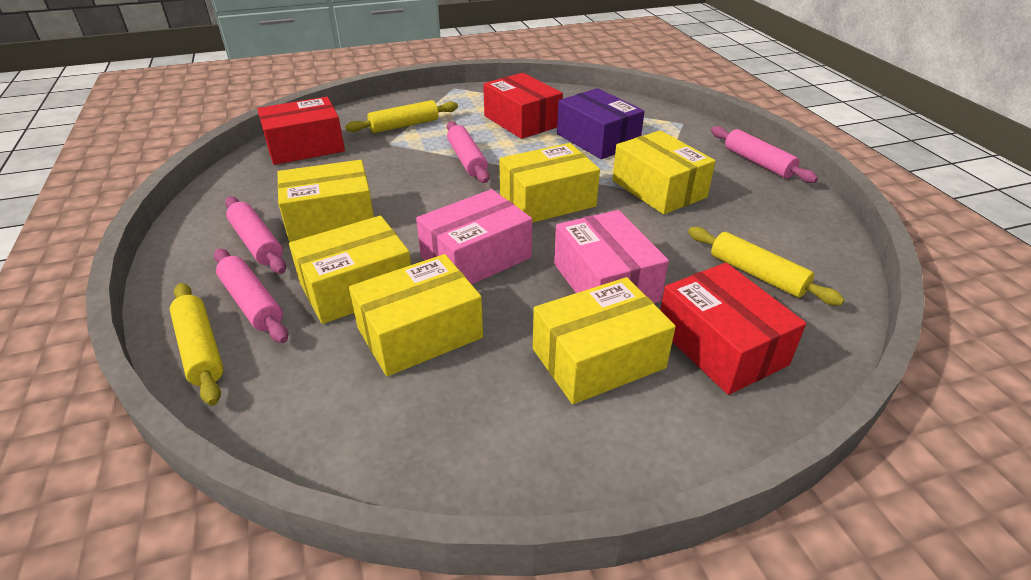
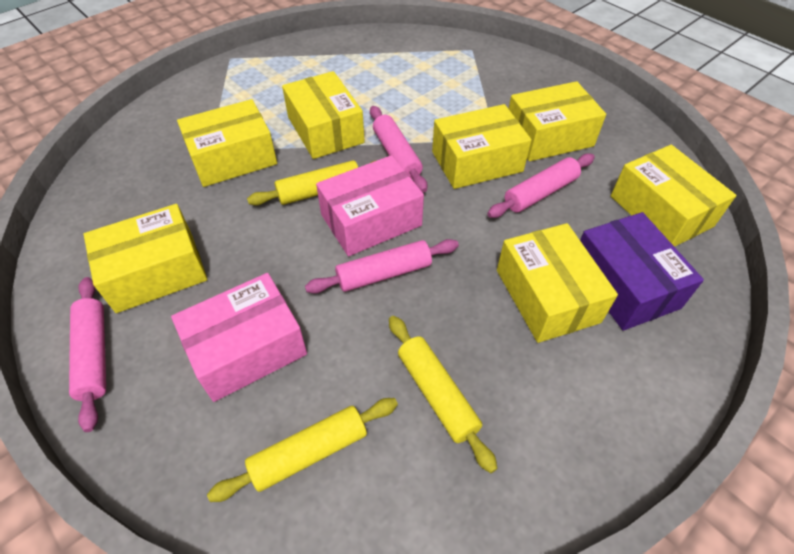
red box: 3 -> 0
yellow box: 6 -> 7

